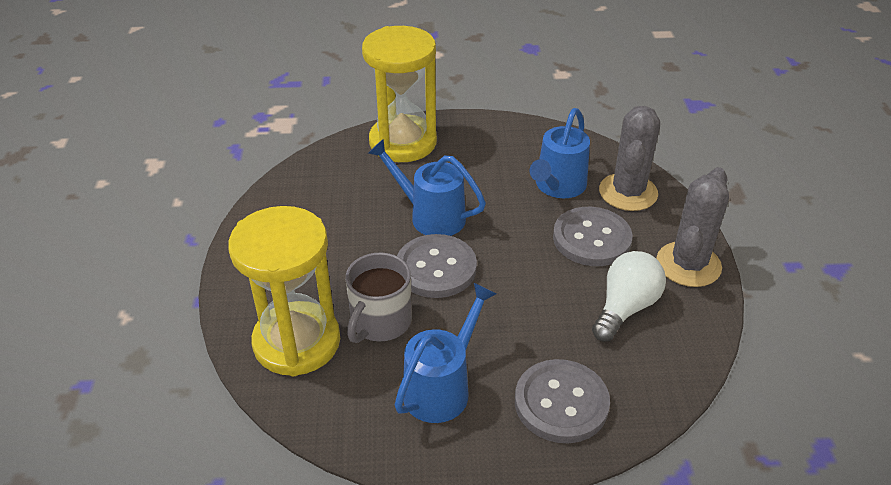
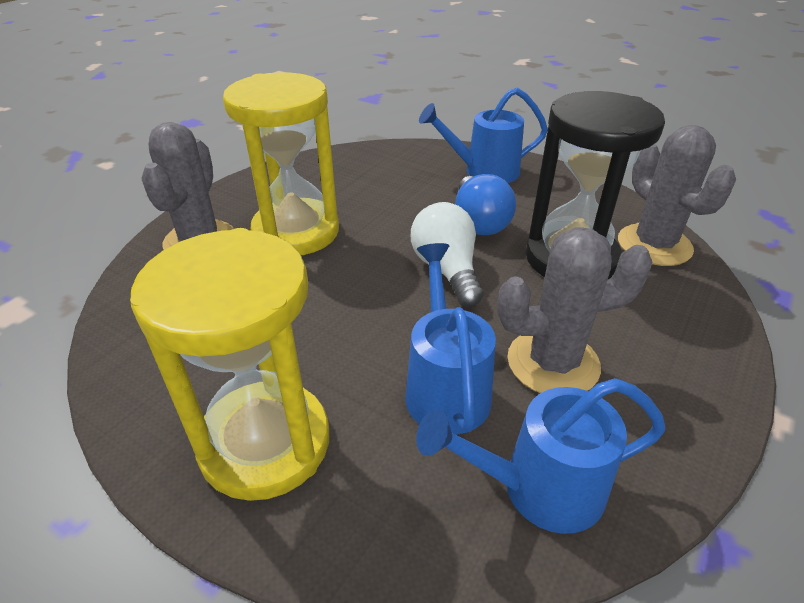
black hourglass: 0 -> 1
blue light bulb: 0 -> 1
grey button: 3 -> 0
grey cactus: 2 -> 3
grey mug: 1 -> 0

